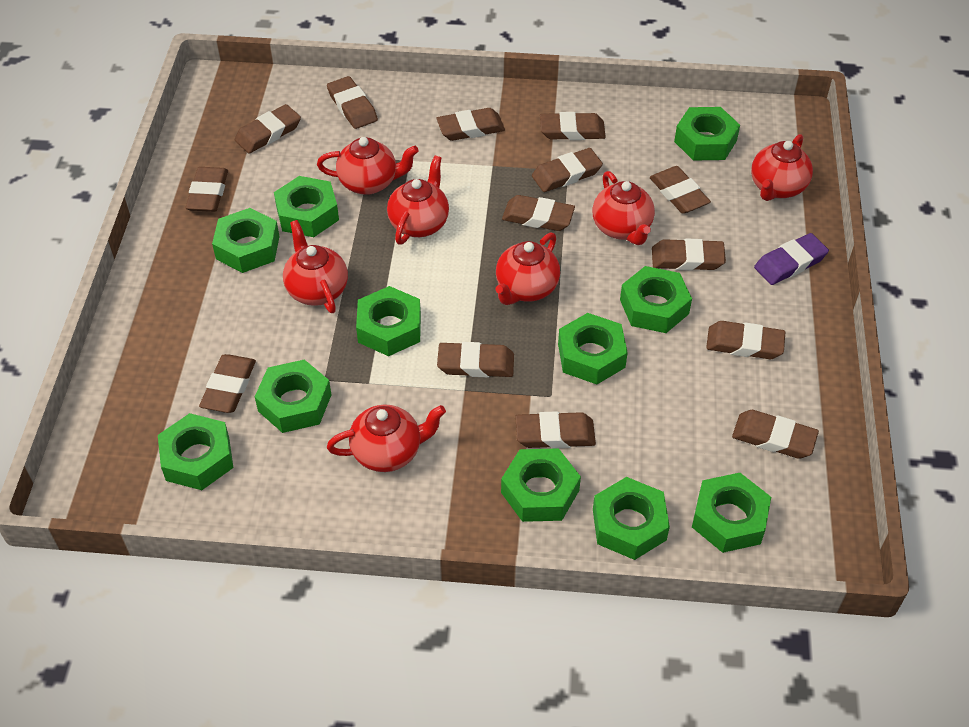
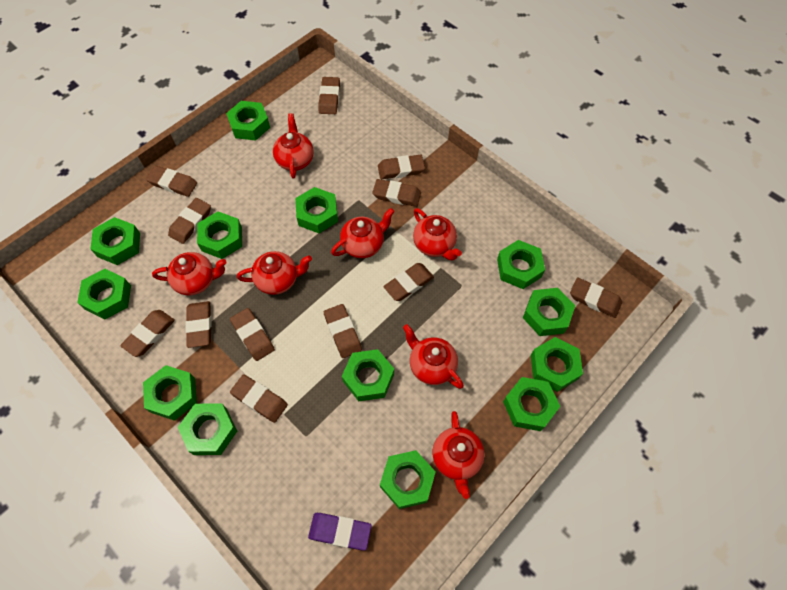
brown eraser: 14 -> 12
green nut: 11 -> 13

